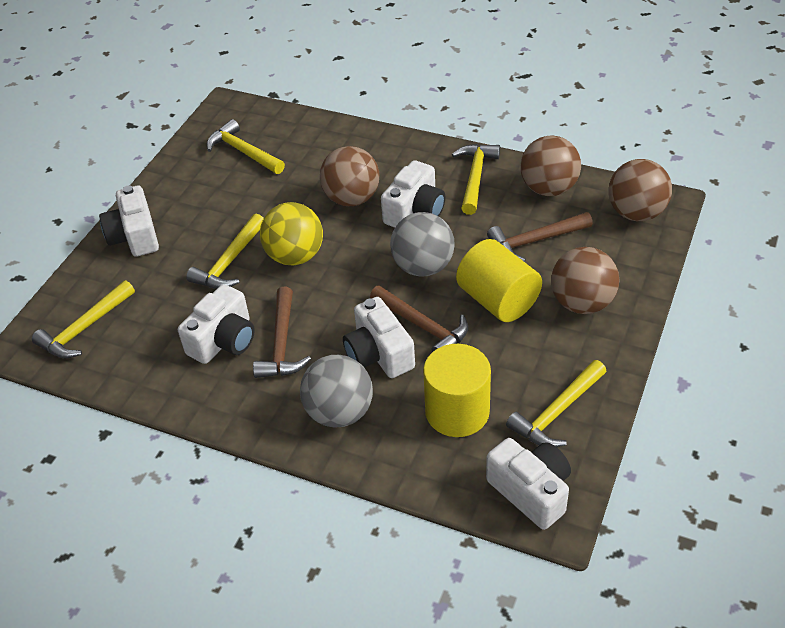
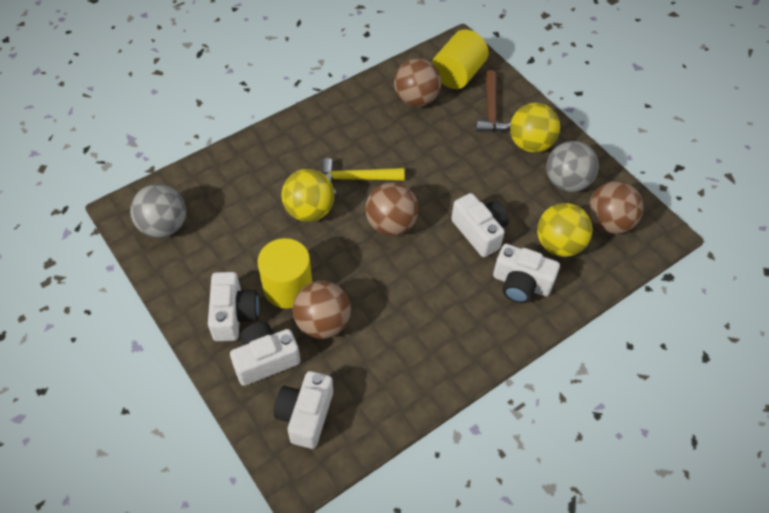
brown hammer: 3 -> 1
yellow ball: 1 -> 3
yellow hammer: 5 -> 1

